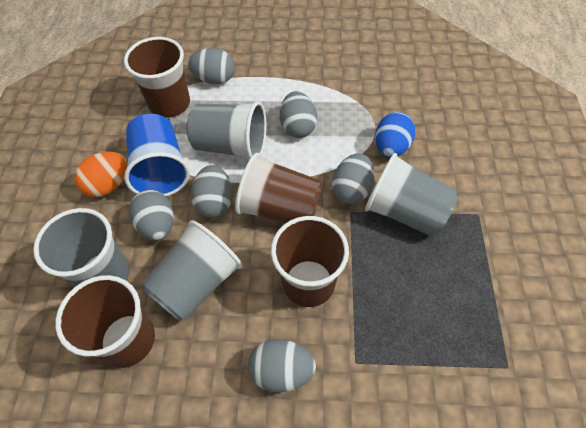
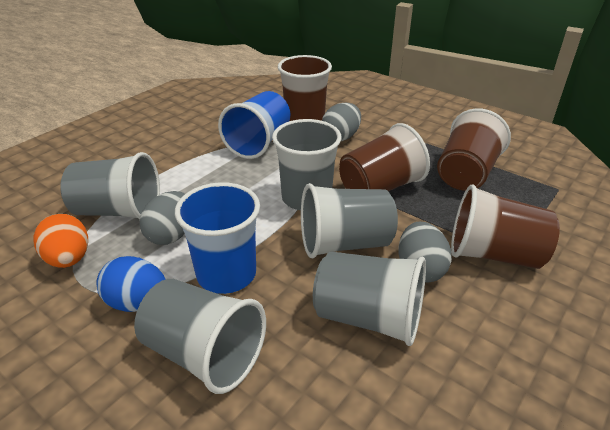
blue cup: 1 -> 2
grey cup: 4 -> 5
grey egg: 6 -> 3

